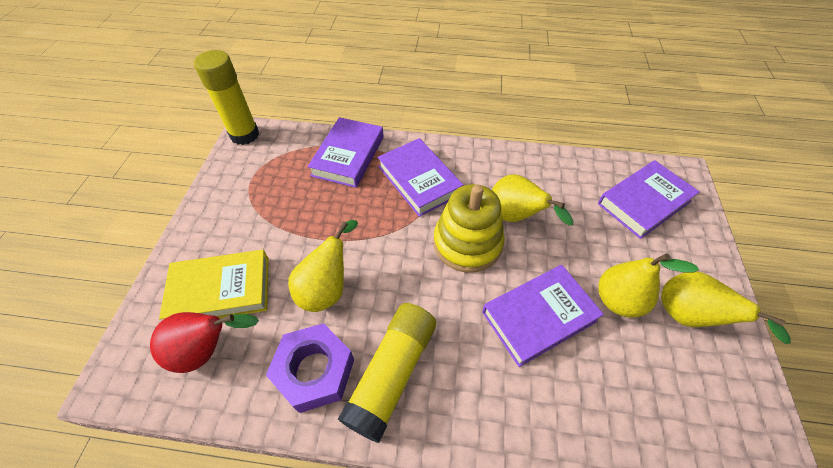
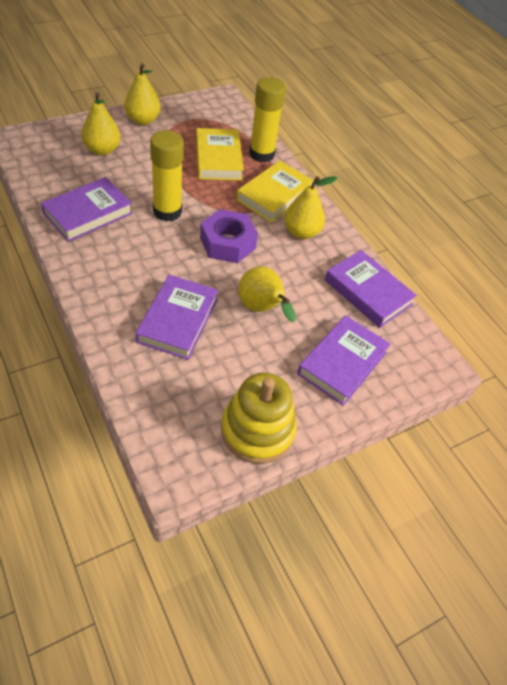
red pear: 1 -> 0
yellow book: 1 -> 2

